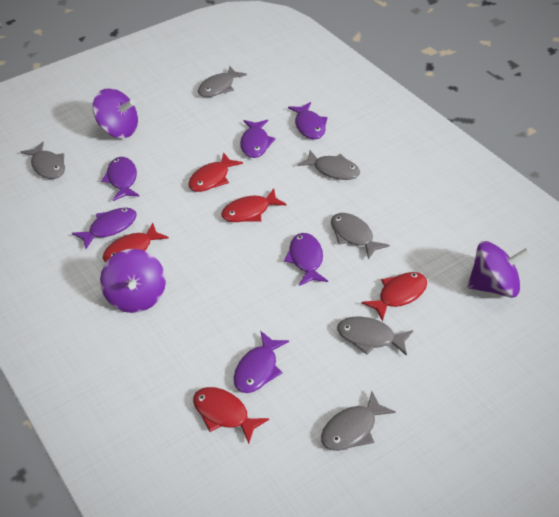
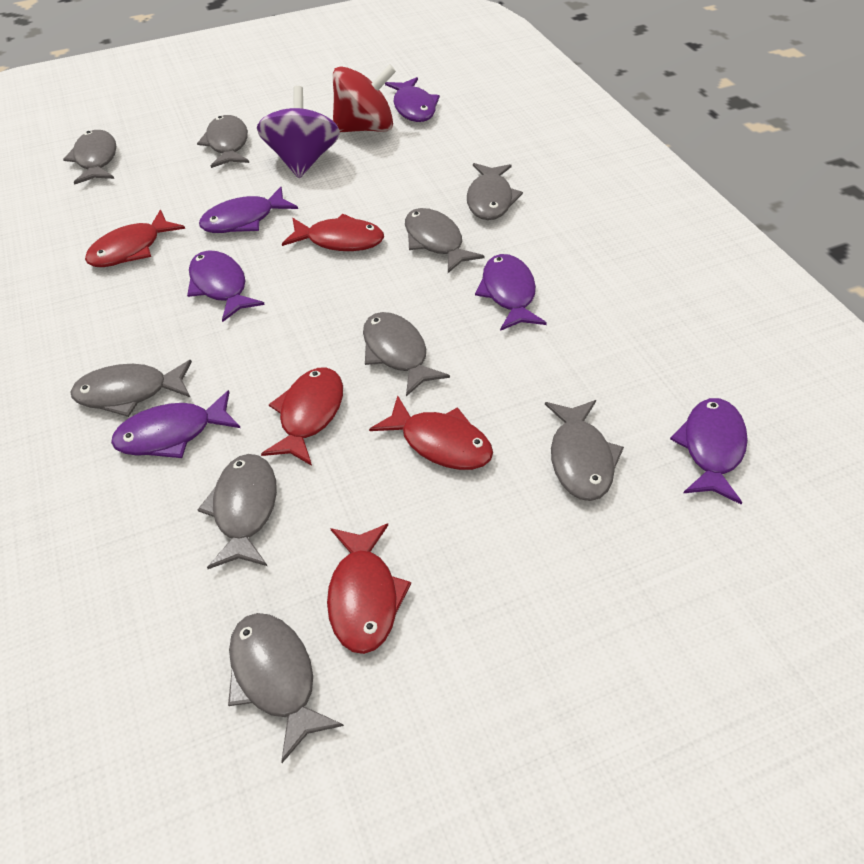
grey fish: 6 -> 9
purple spinning top: 3 -> 1
red spinning top: 0 -> 1

